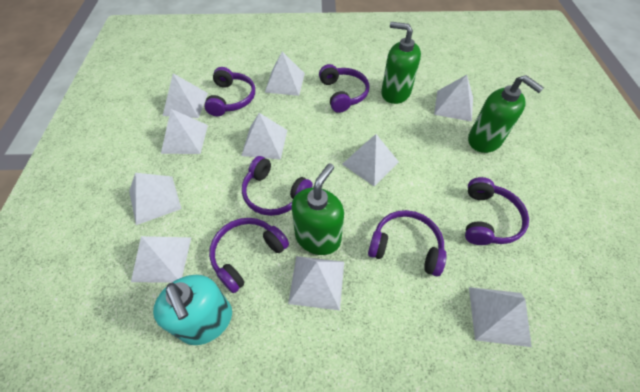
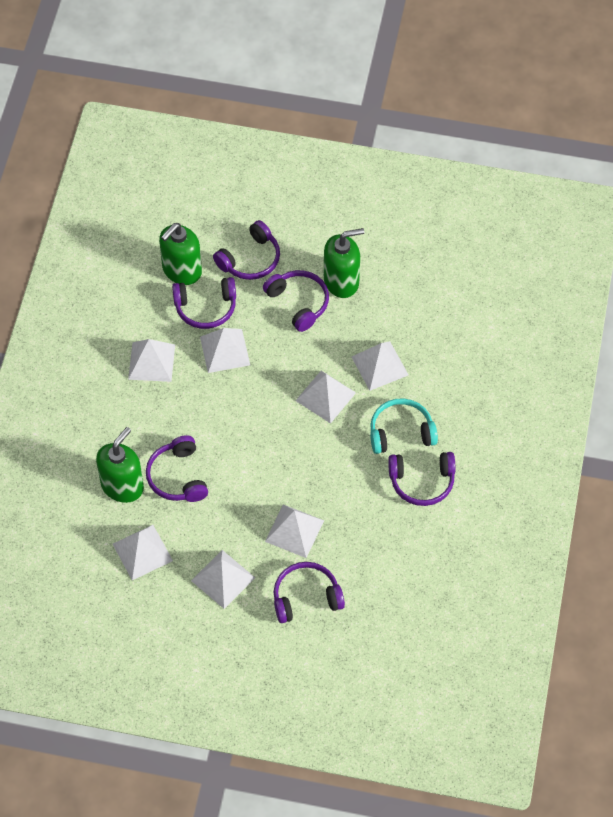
turquoise headphones: 0 -> 1
turquoise soap dispenser: 1 -> 0
white pyramid: 10 -> 7

